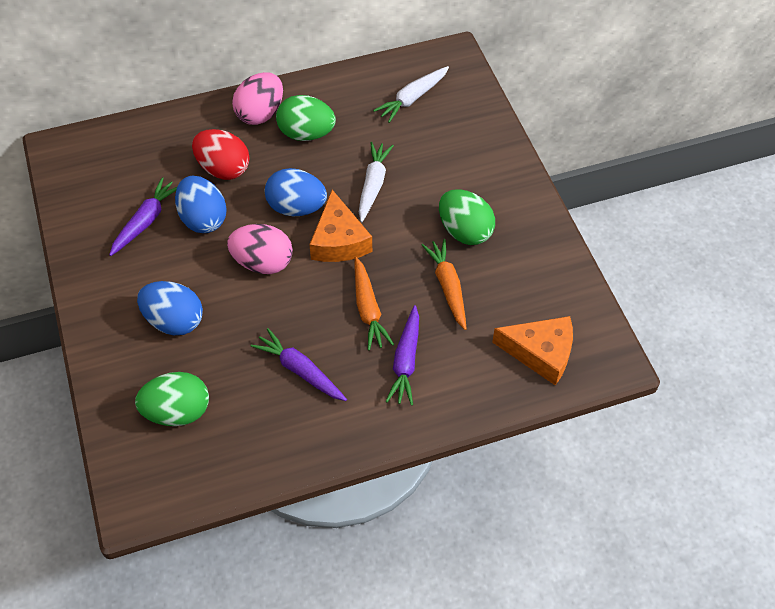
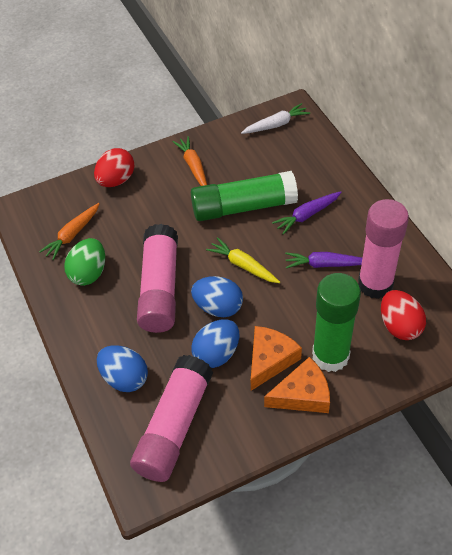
green egg: 3 -> 1
green glue stick: 0 -> 2
pink egg: 2 -> 0
pink glue stick: 0 -> 3
purple carrot: 3 -> 2
red egg: 1 -> 2
white carrot: 2 -> 1
yellow carrot: 0 -> 1

